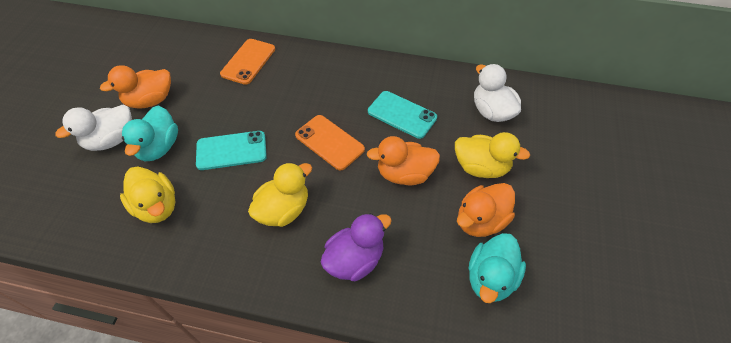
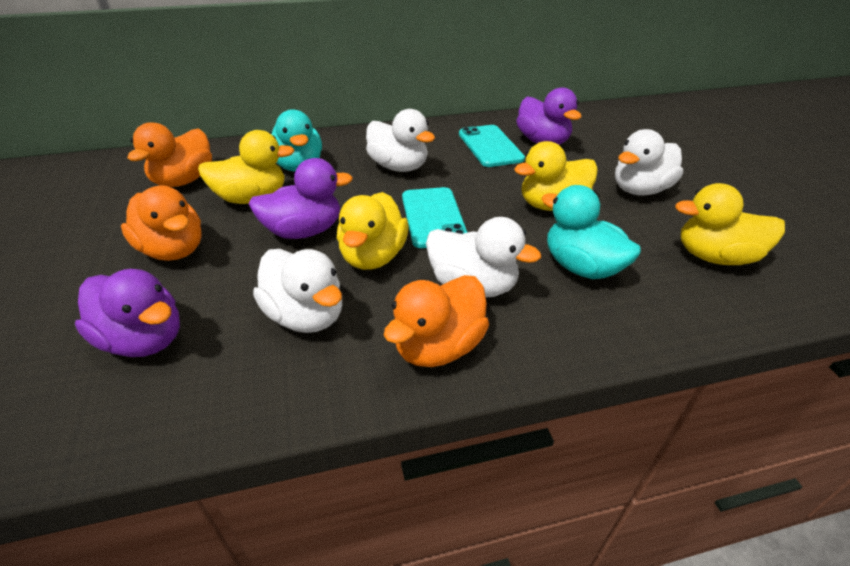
orange phone: 2 -> 0
purple duck: 1 -> 3
white duck: 2 -> 4
yellow duck: 3 -> 4

